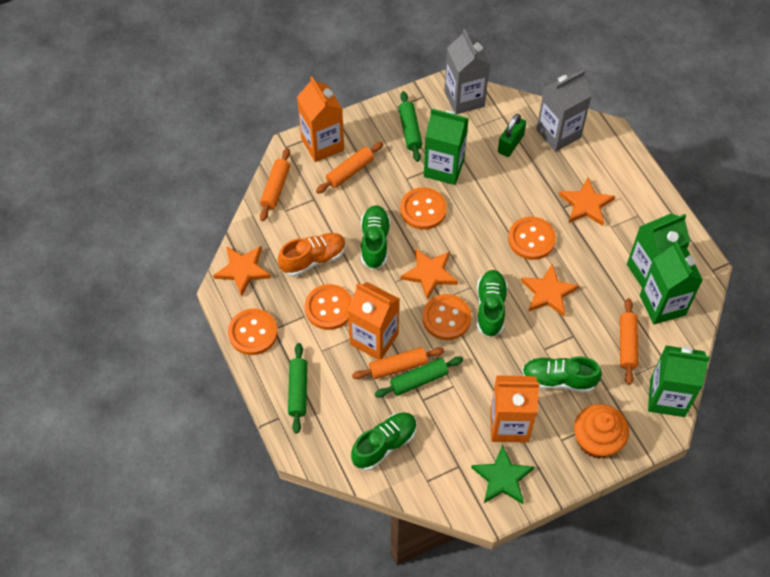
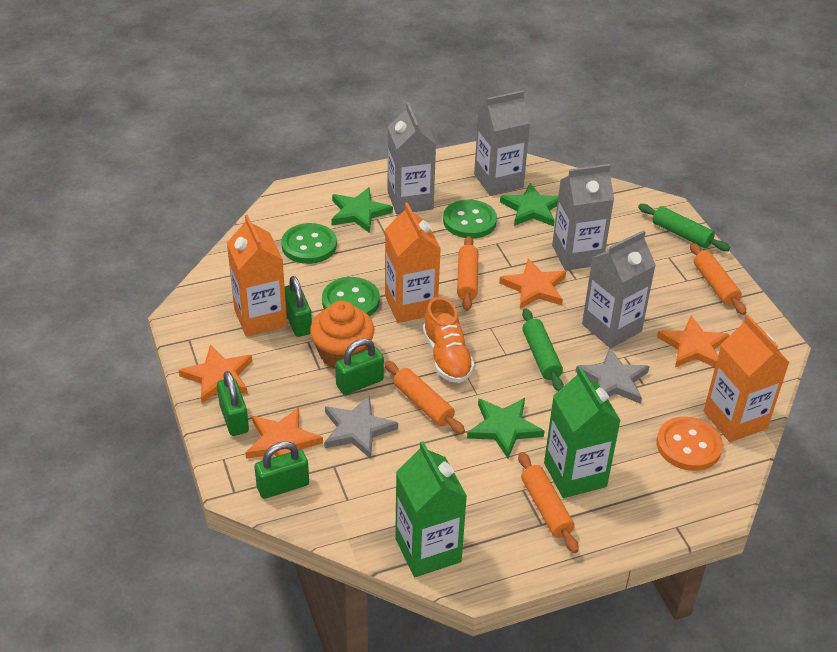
green button: 0 -> 3
green carton: 4 -> 2
green padlock: 1 -> 4
green rolling pin: 3 -> 2
green shoe: 4 -> 0
green star: 1 -> 3
grey carton: 2 -> 4
grey star: 0 -> 2
orange button: 5 -> 1

